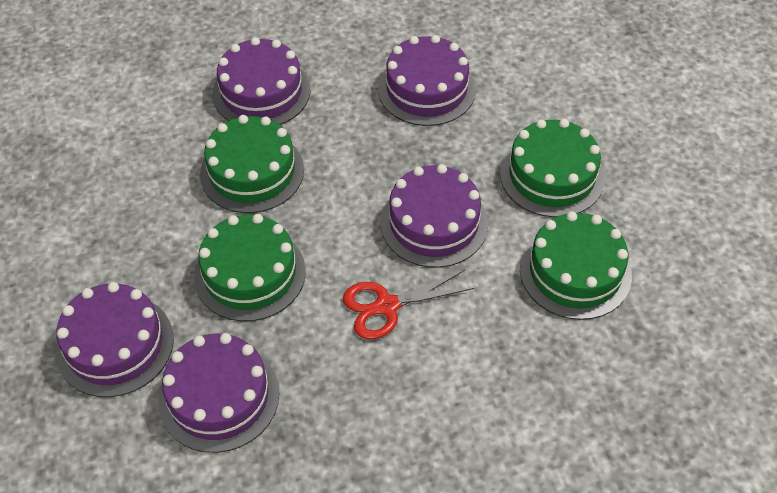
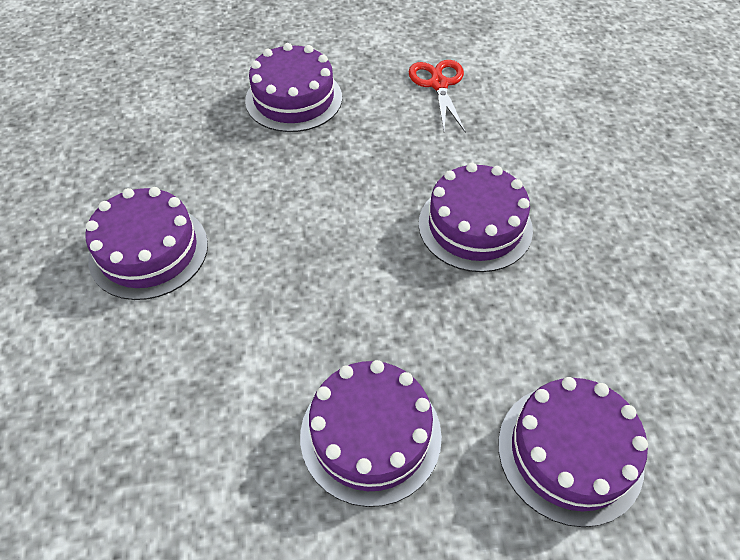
green cake: 4 -> 0

